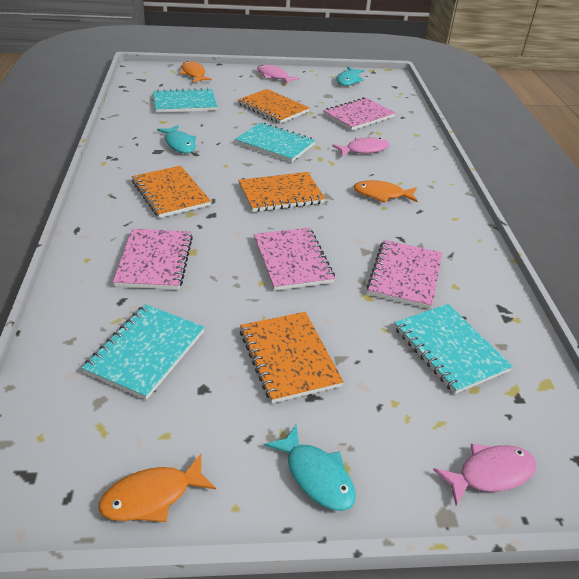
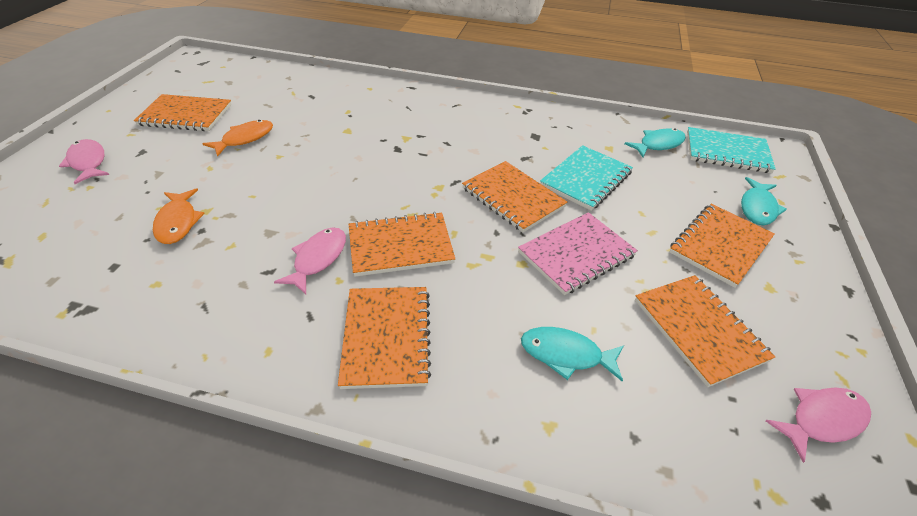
orange fish: 3 -> 2
orange notebook: 4 -> 6
pink notebook: 4 -> 1
turquoise notebook: 4 -> 2

